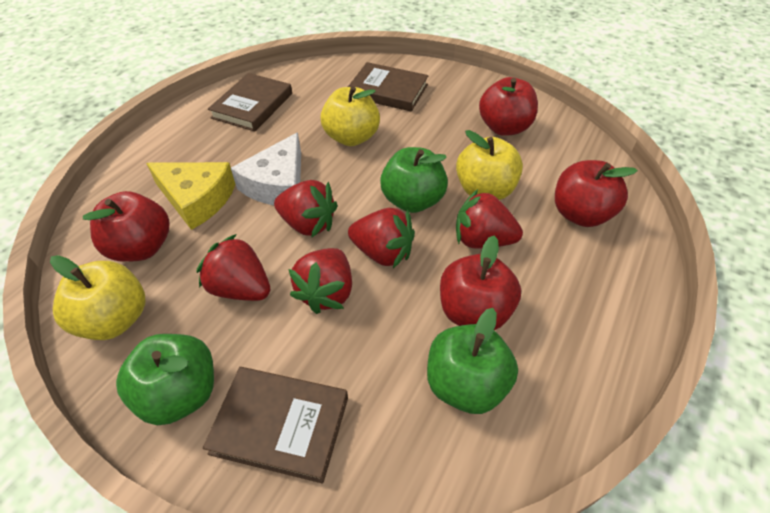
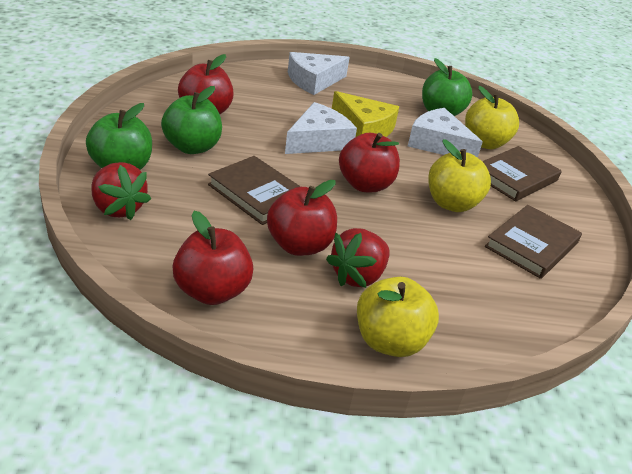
red strawberry: 5 -> 2
white cheese: 1 -> 3

